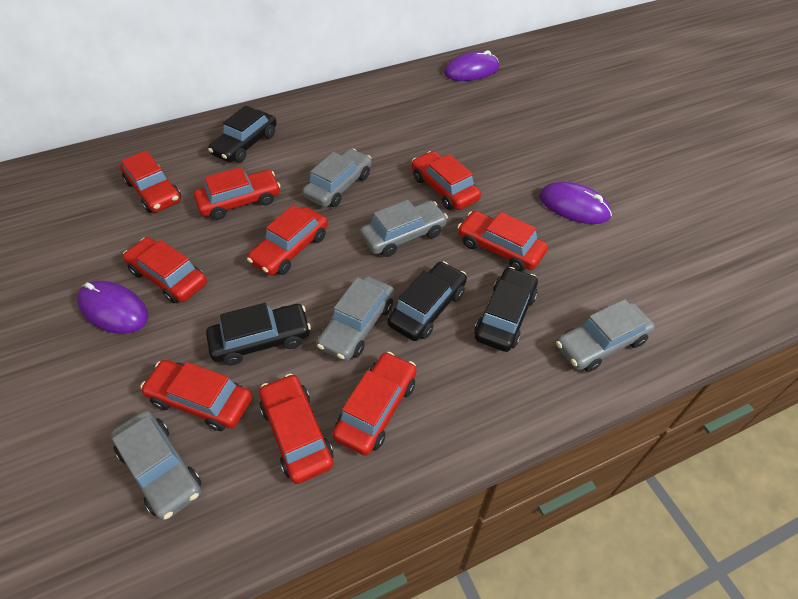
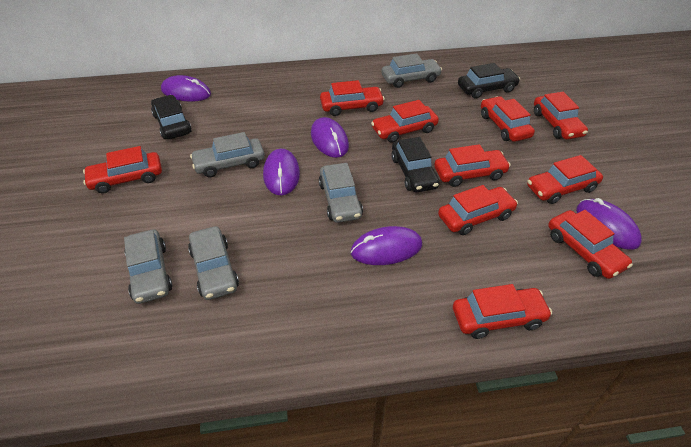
black car: 4 -> 3
purple mouse: 3 -> 5
red car: 9 -> 10

